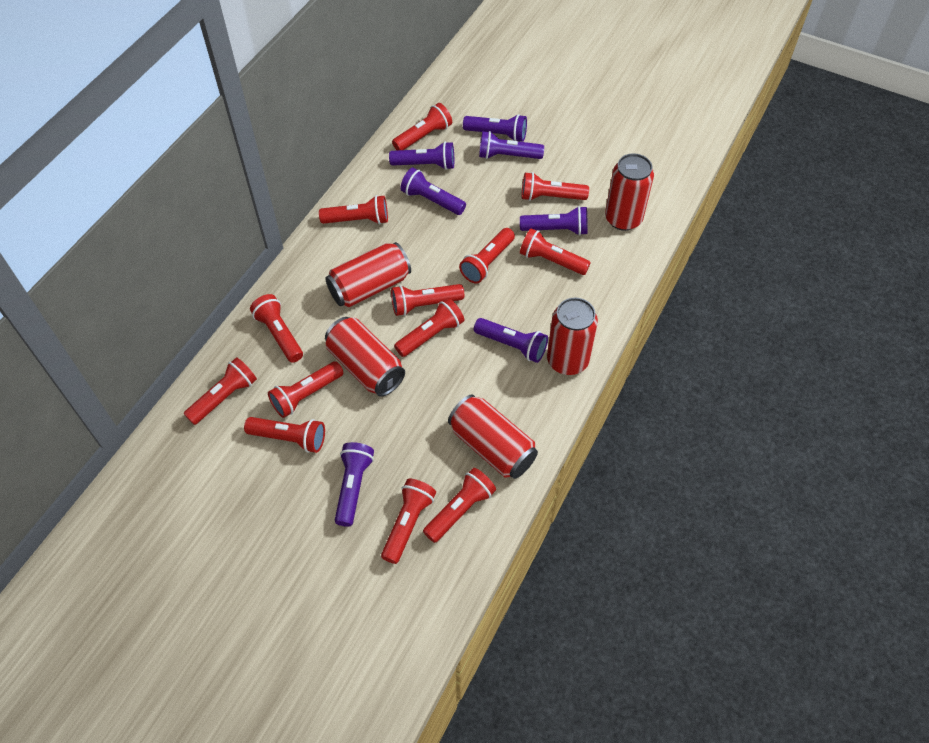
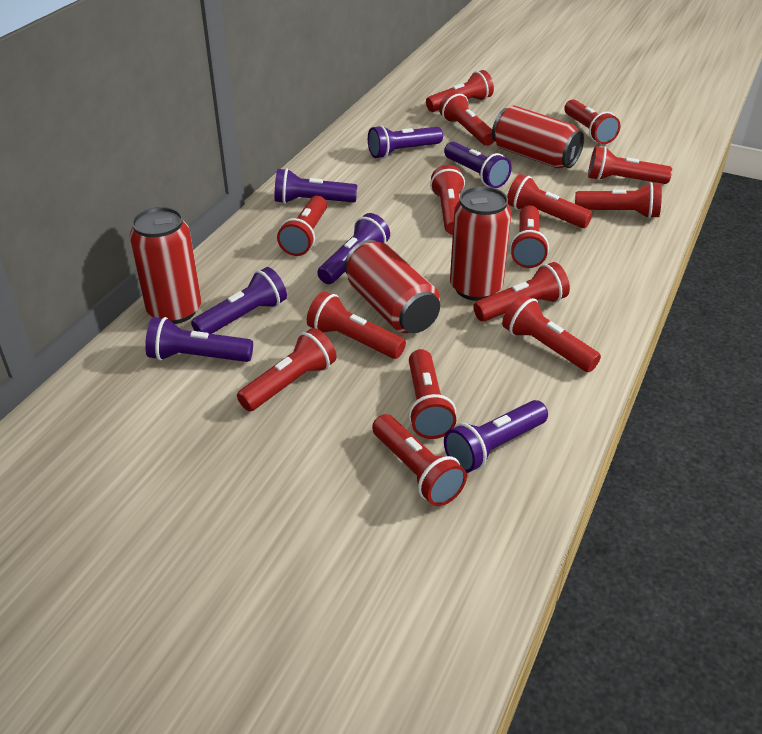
red can: 5 -> 4
red flashlight: 13 -> 15

